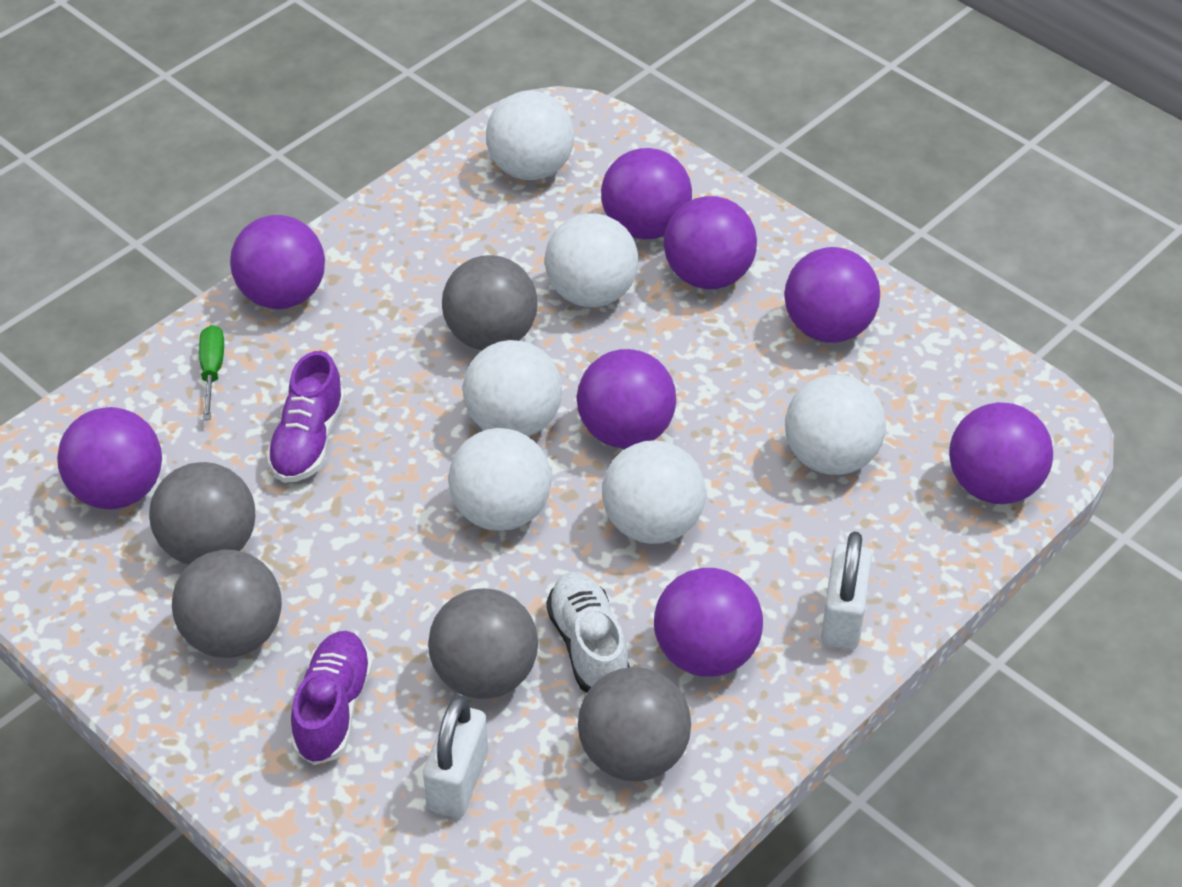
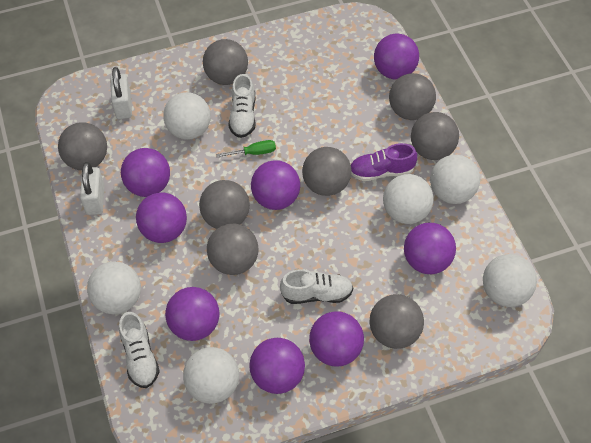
grey ball: 5 -> 8
purple shoe: 2 -> 1
white shoe: 1 -> 3

